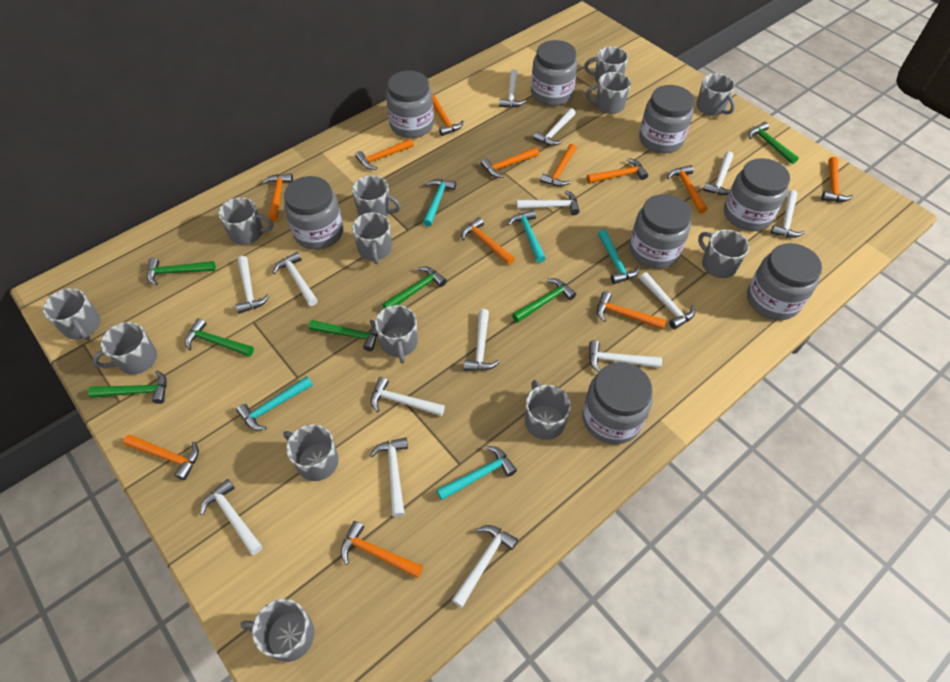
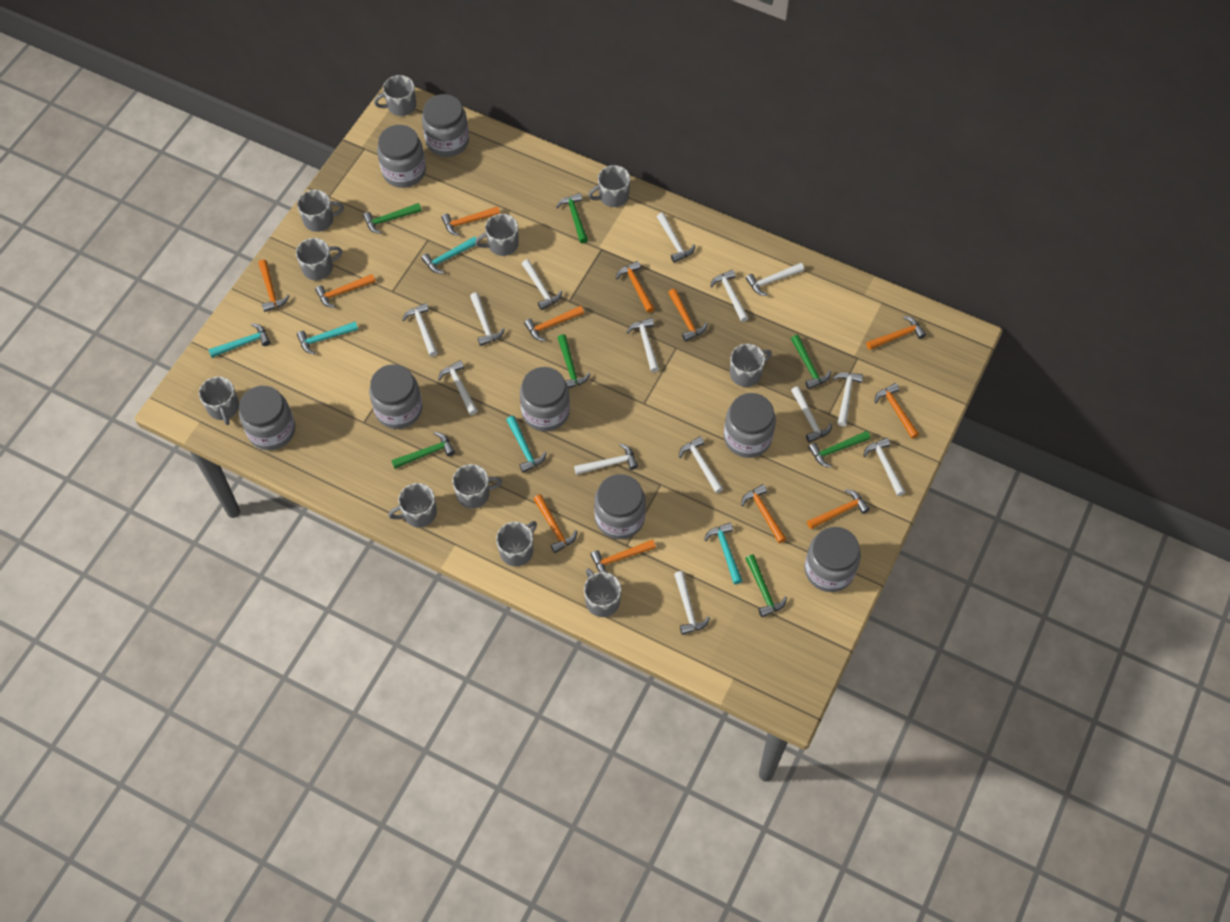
grey mug: 13 -> 11

